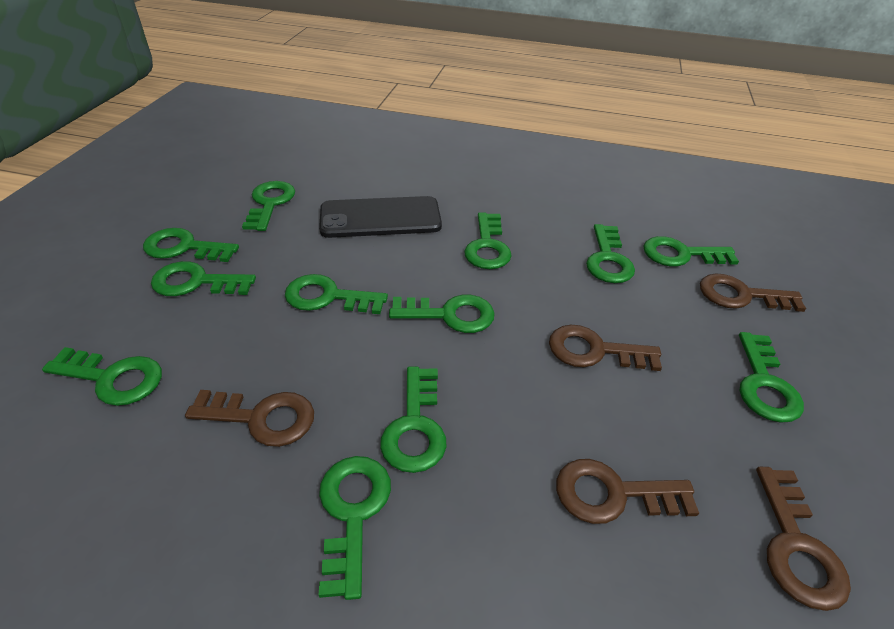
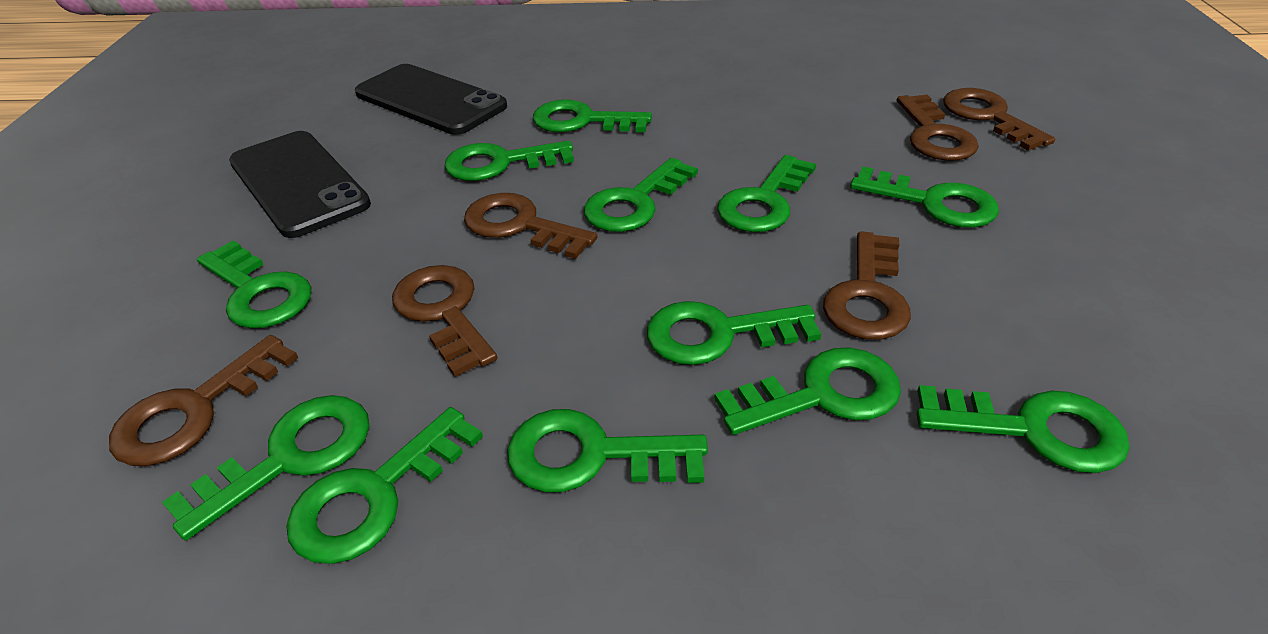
black phone: 1 -> 2
brown key: 5 -> 6

